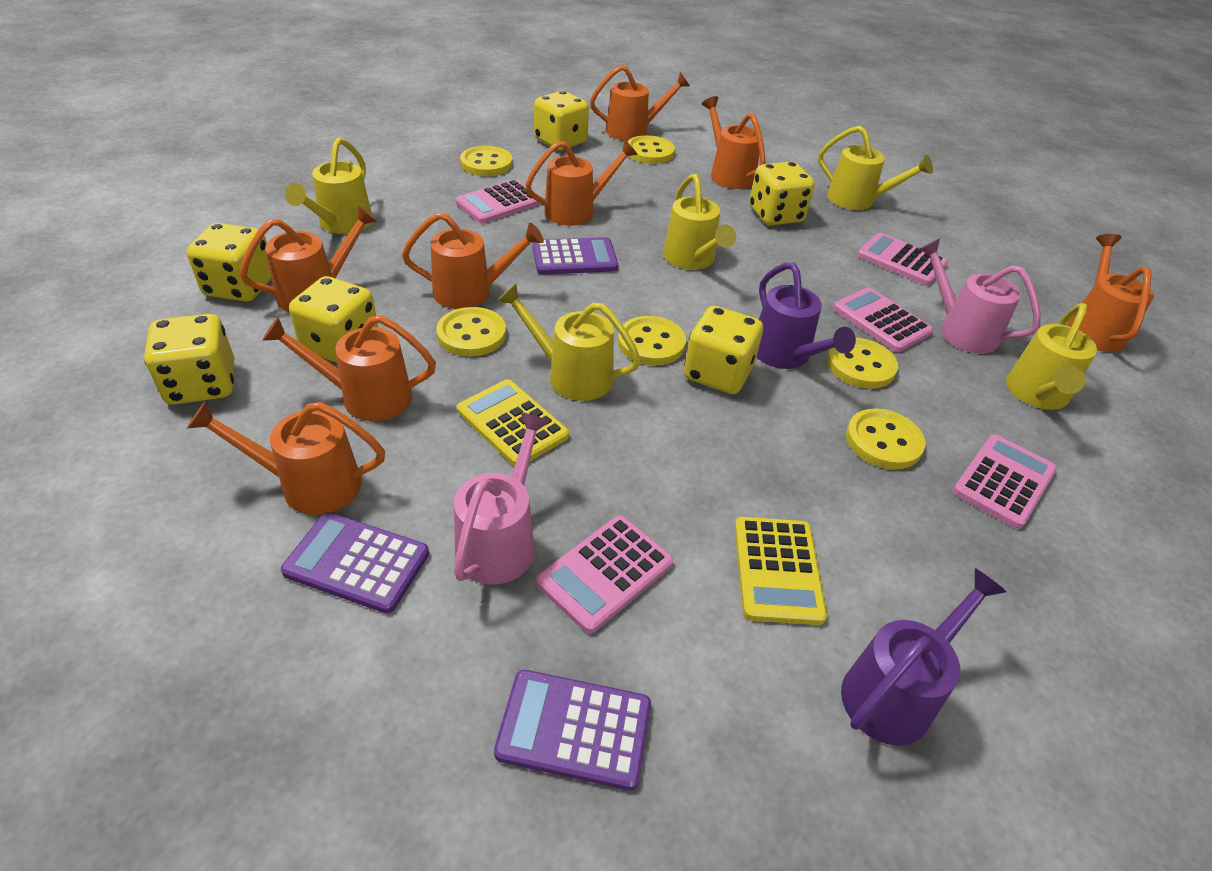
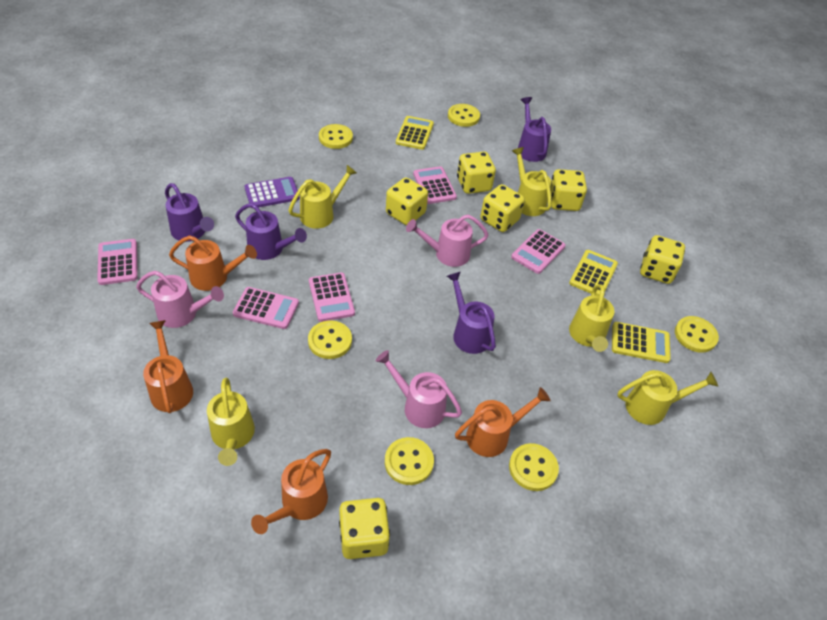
orange watering can: 8 -> 4
pink watering can: 2 -> 3
purple calculator: 3 -> 1
purple watering can: 2 -> 4
yellow calculator: 2 -> 3

